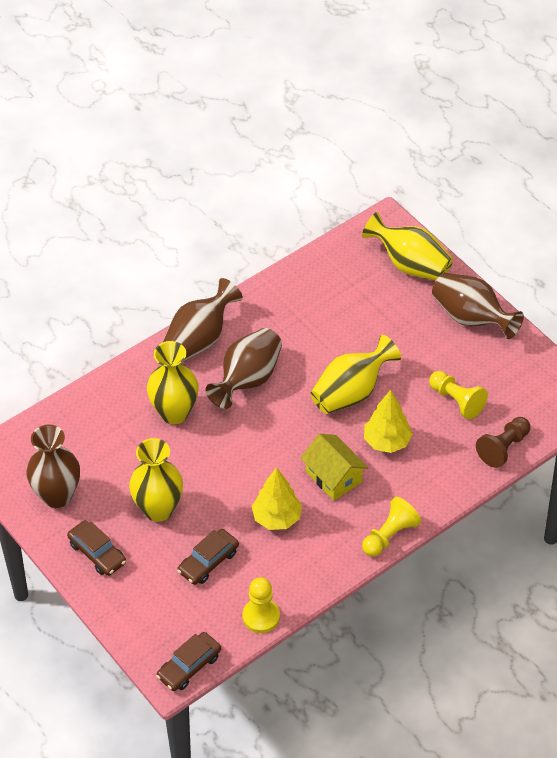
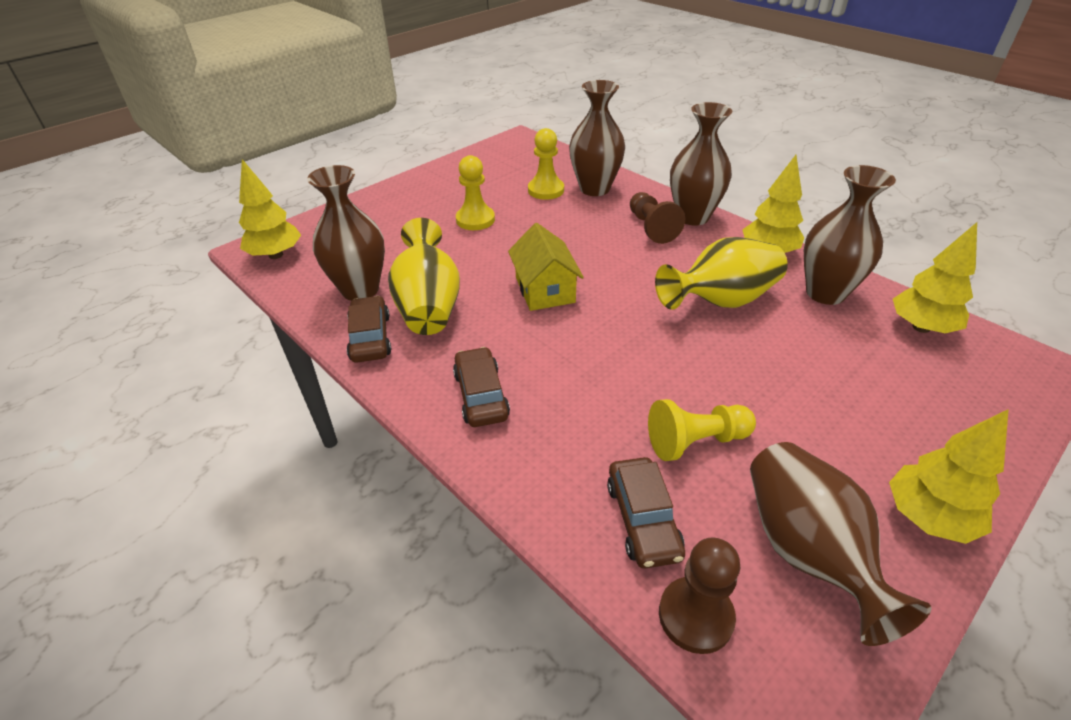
brown pawn: 1 -> 2
brown vase: 4 -> 5
yellow tree: 2 -> 4
yellow vase: 4 -> 2

